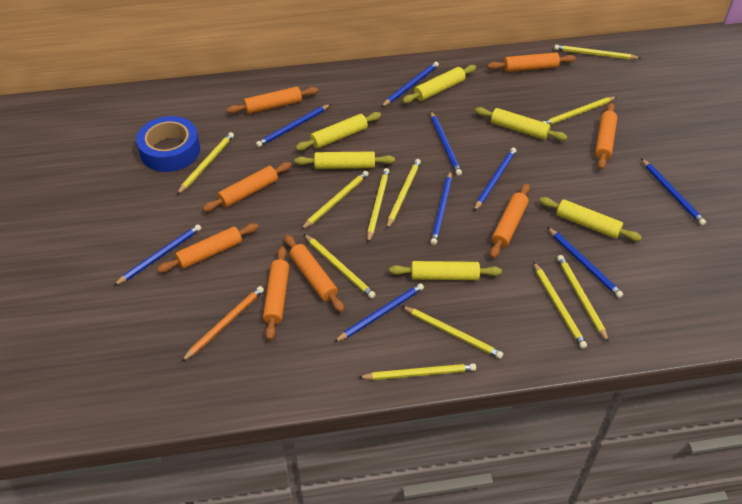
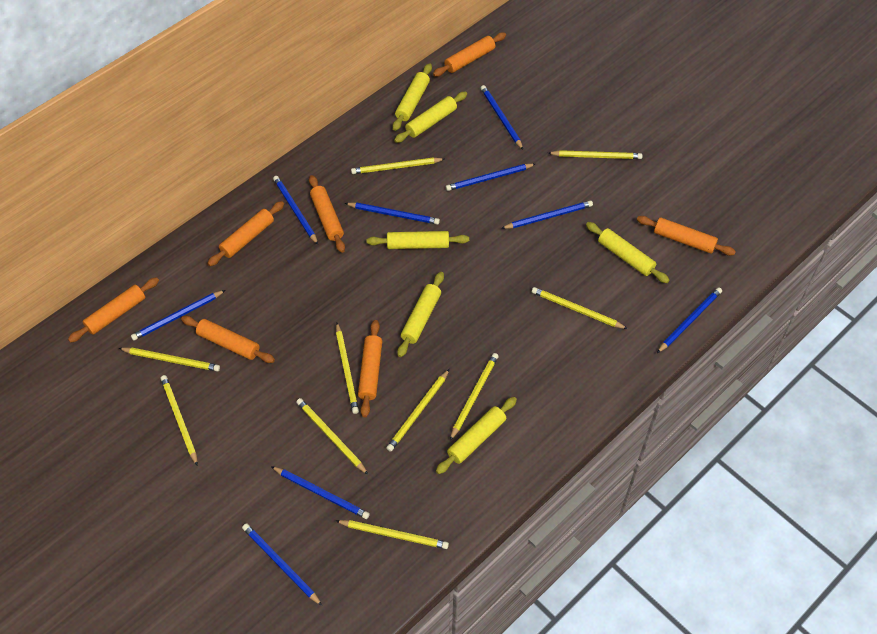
blue tape: 1 -> 0
orange pencil: 1 -> 0
orange rolling pin: 8 -> 7
yellow pencil: 11 -> 10

